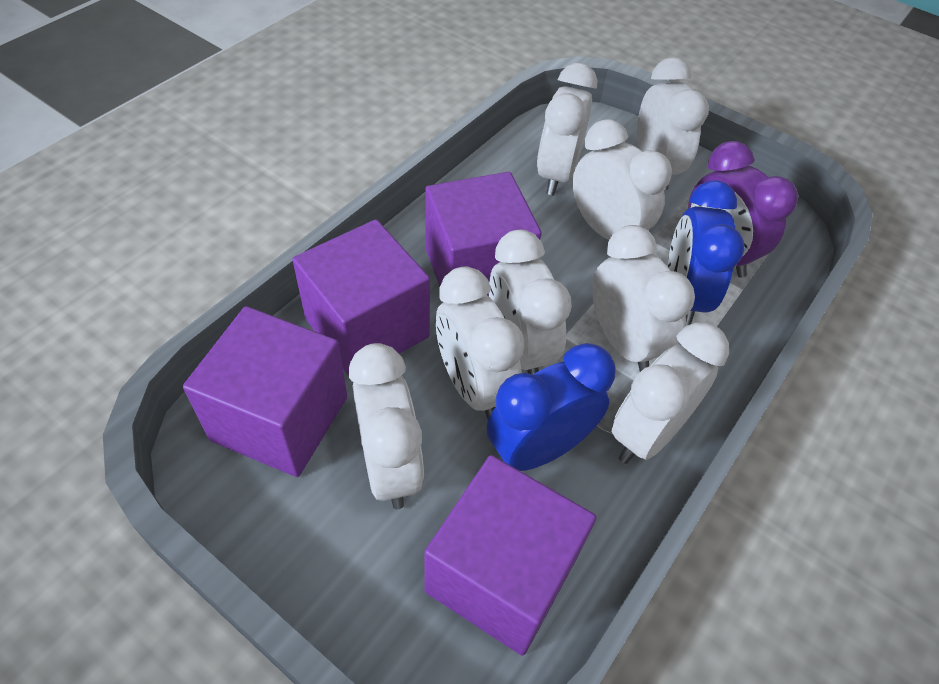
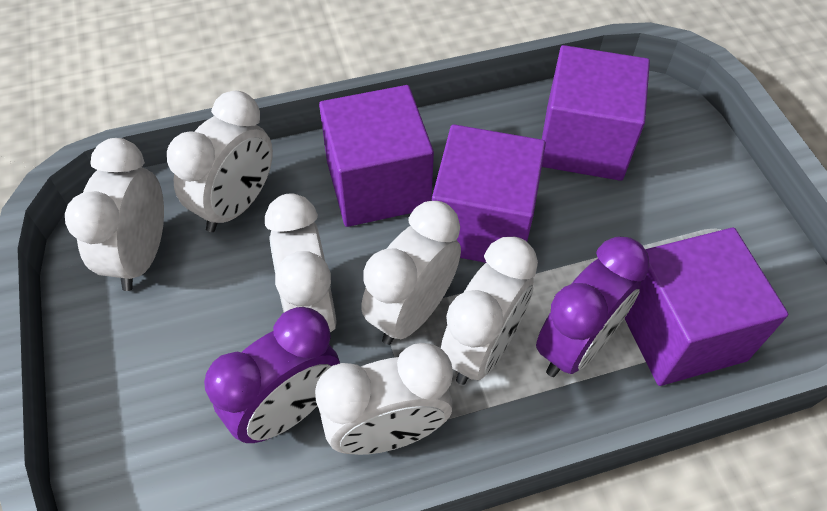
blue clock: 2 -> 0
purple clock: 1 -> 2
white clock: 8 -> 6

